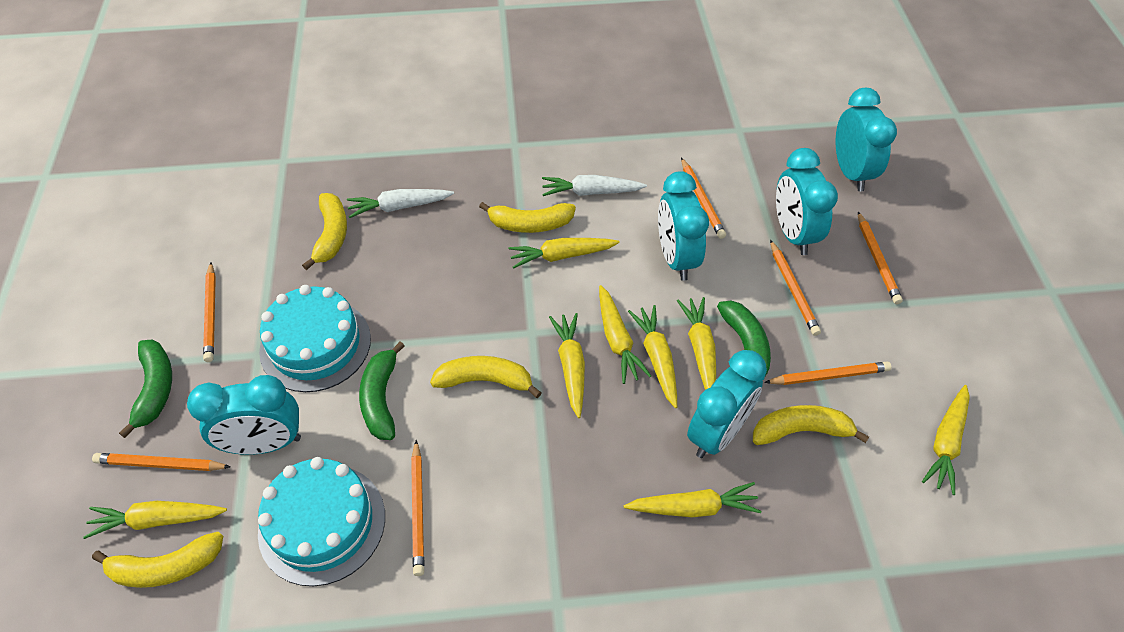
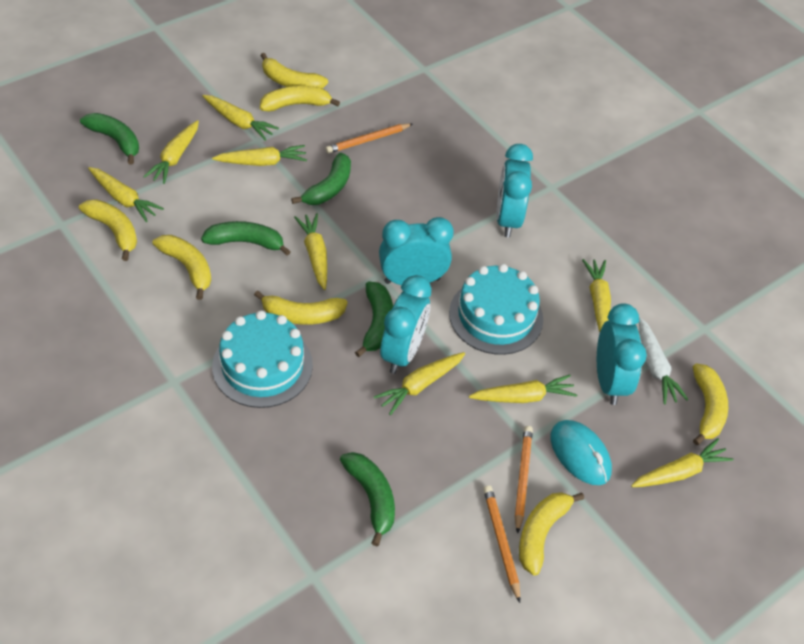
green banana: 3 -> 5
orange pencil: 7 -> 3
turquoise clock: 5 -> 4
turquoise mouse: 0 -> 1
white carrot: 2 -> 1
yellow banana: 5 -> 7
yellow carrot: 8 -> 9

